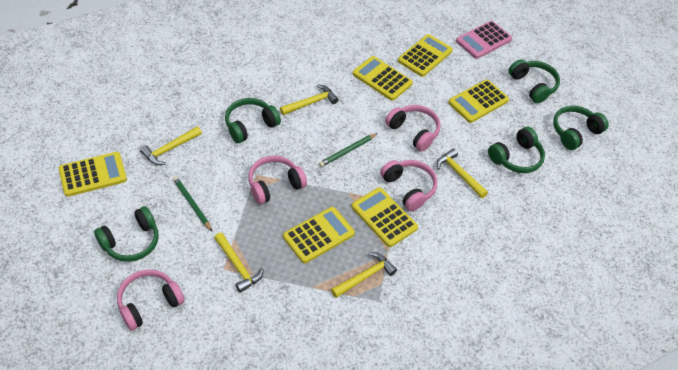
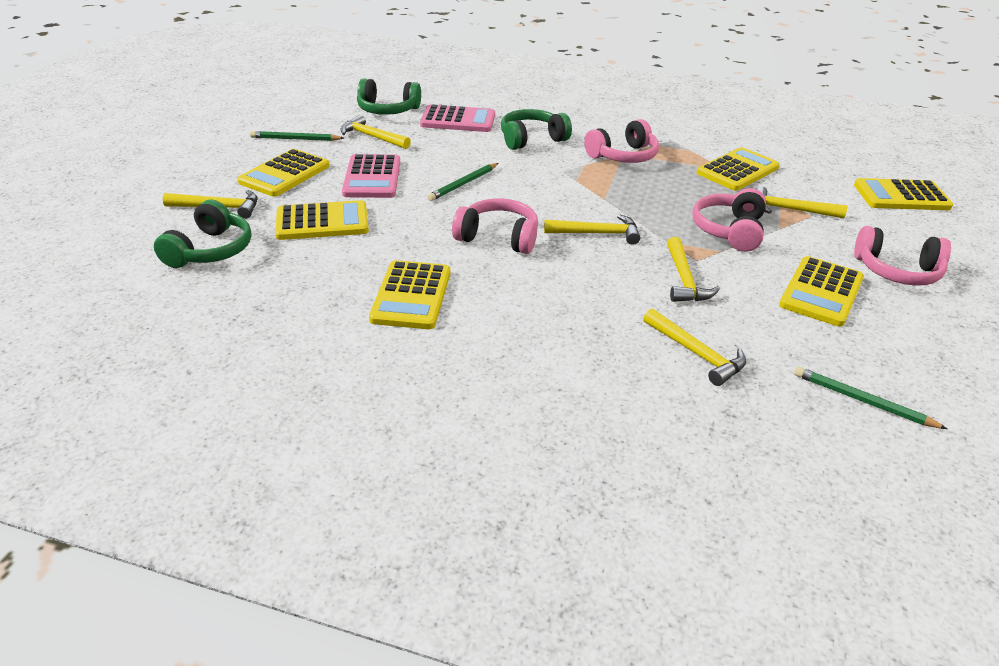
green headphones: 5 -> 3
green pencil: 2 -> 3
pink calculator: 1 -> 2
yellow hammer: 5 -> 6

